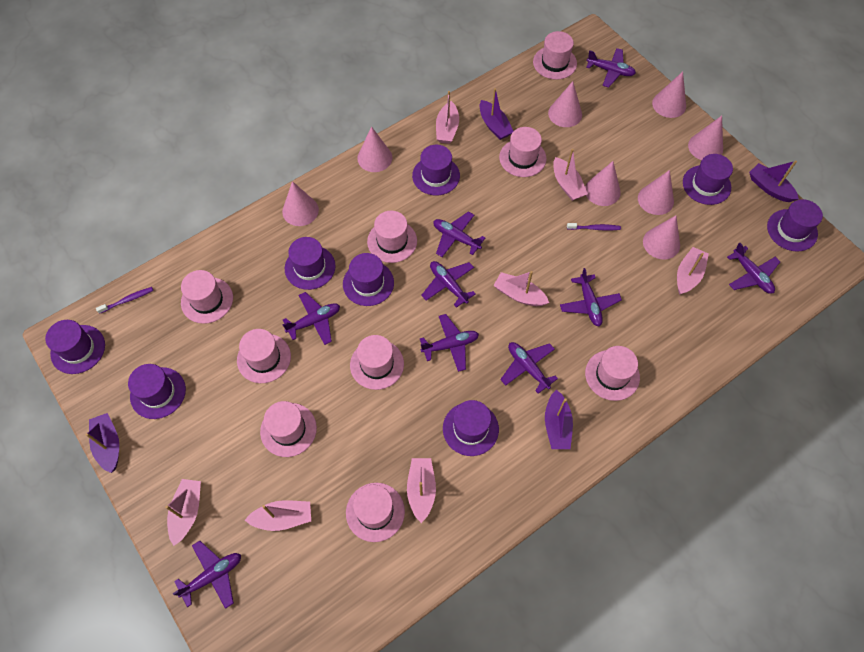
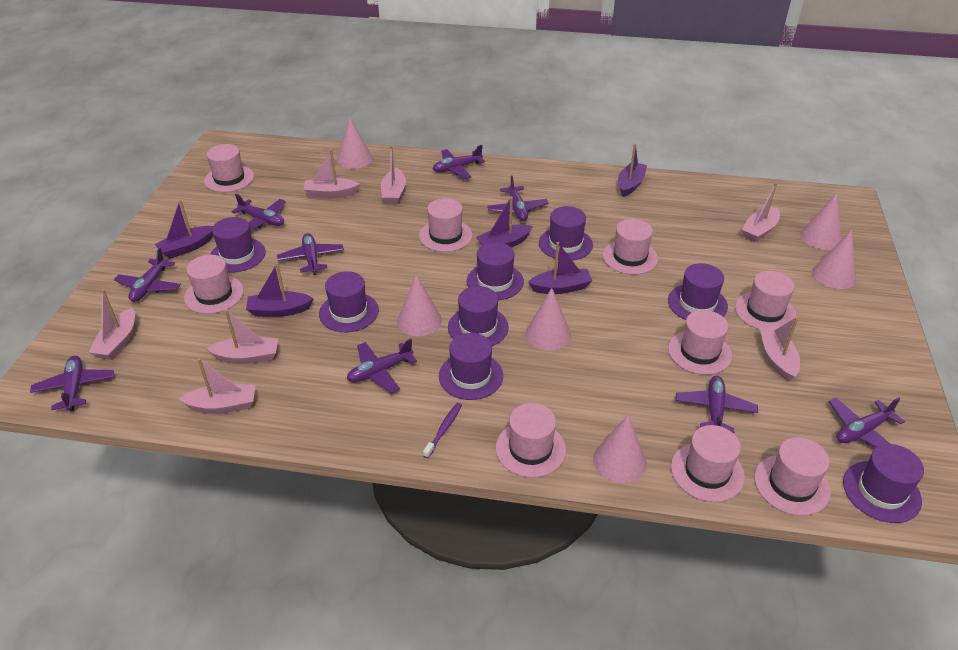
pink cone: 8 -> 6
purple boat: 4 -> 5
purple toothbrush: 2 -> 1

